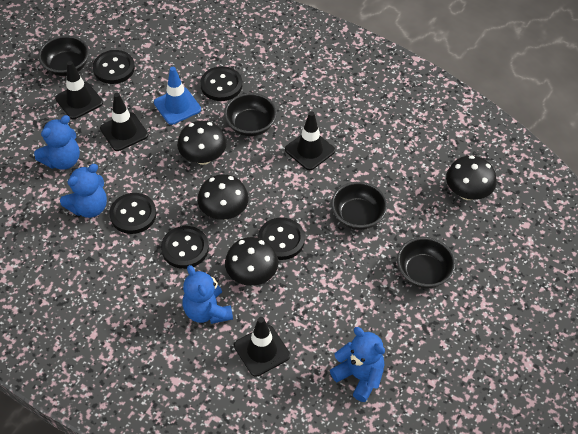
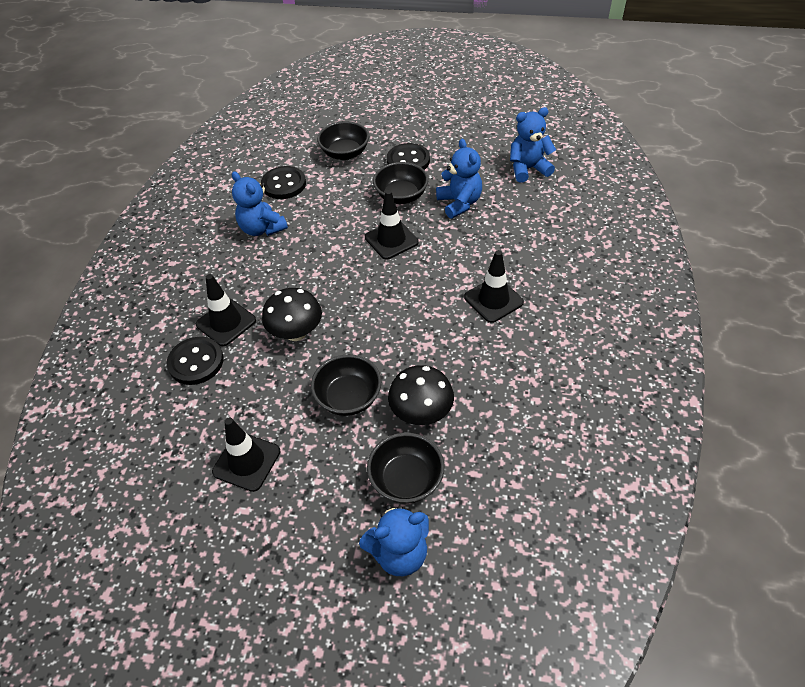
black button: 5 -> 3
black mushroom: 4 -> 2
blue traffic cone: 1 -> 0

